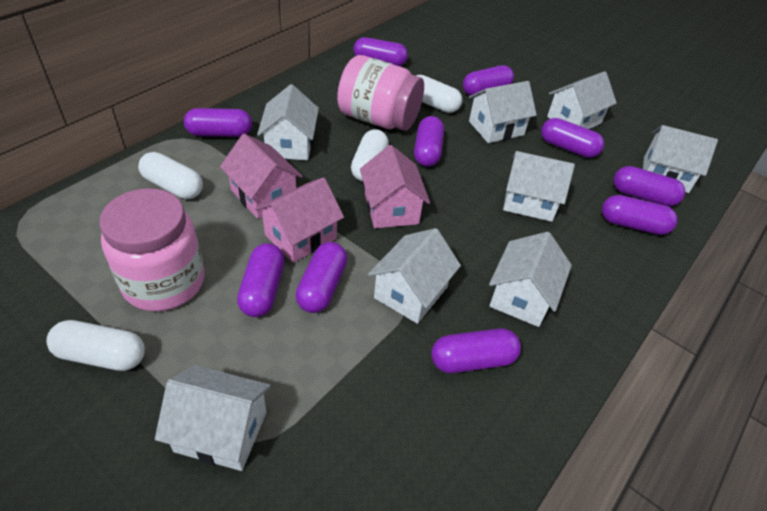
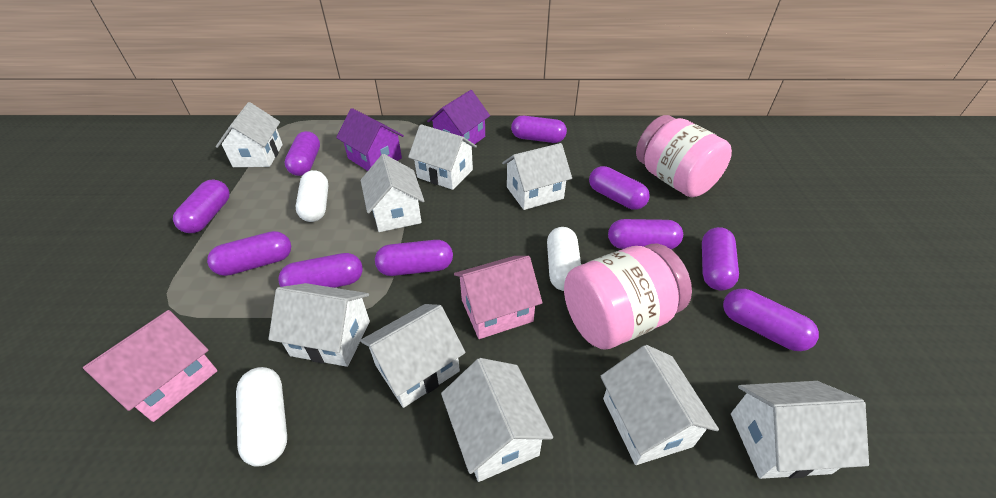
pink house: 3 -> 2
purple house: 0 -> 2
white capsule: 4 -> 3
white house: 8 -> 9

